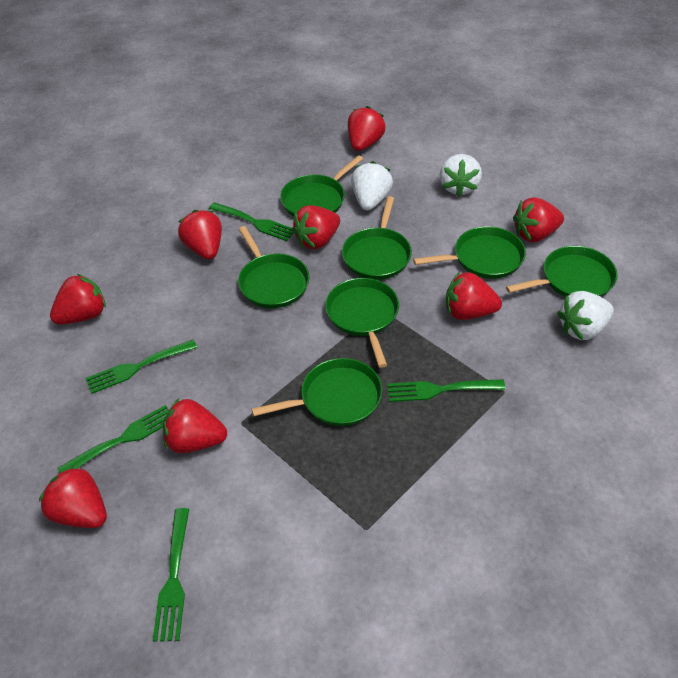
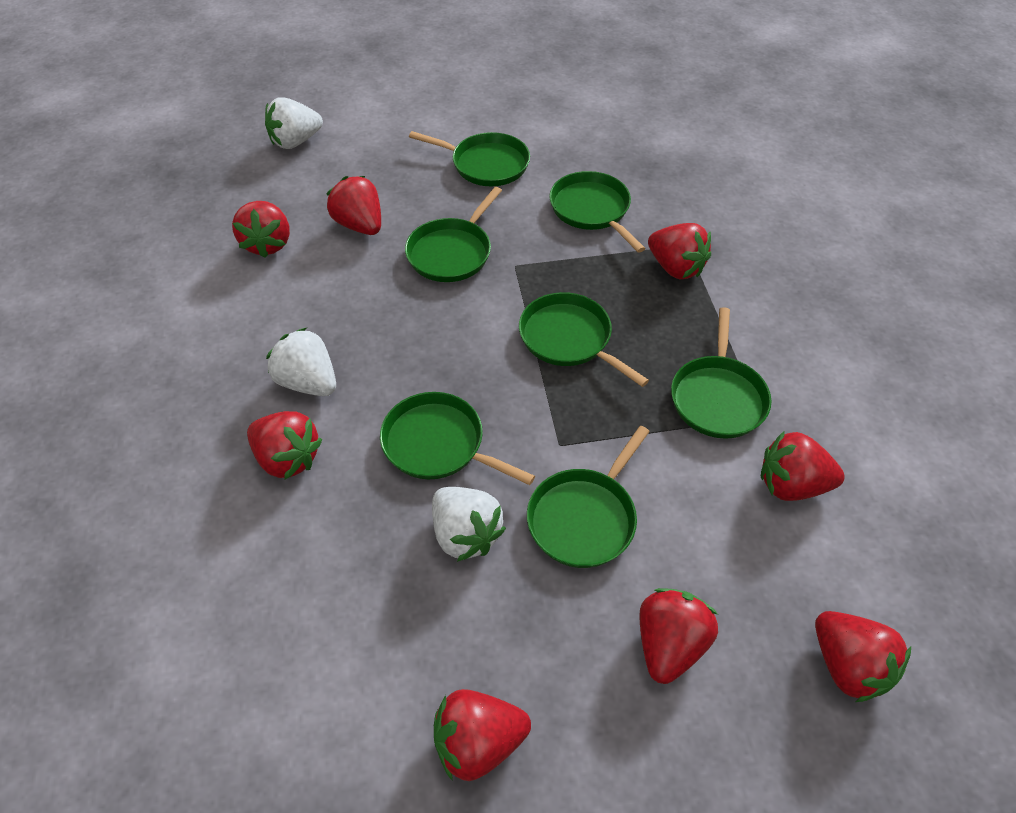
green fork: 5 -> 0

